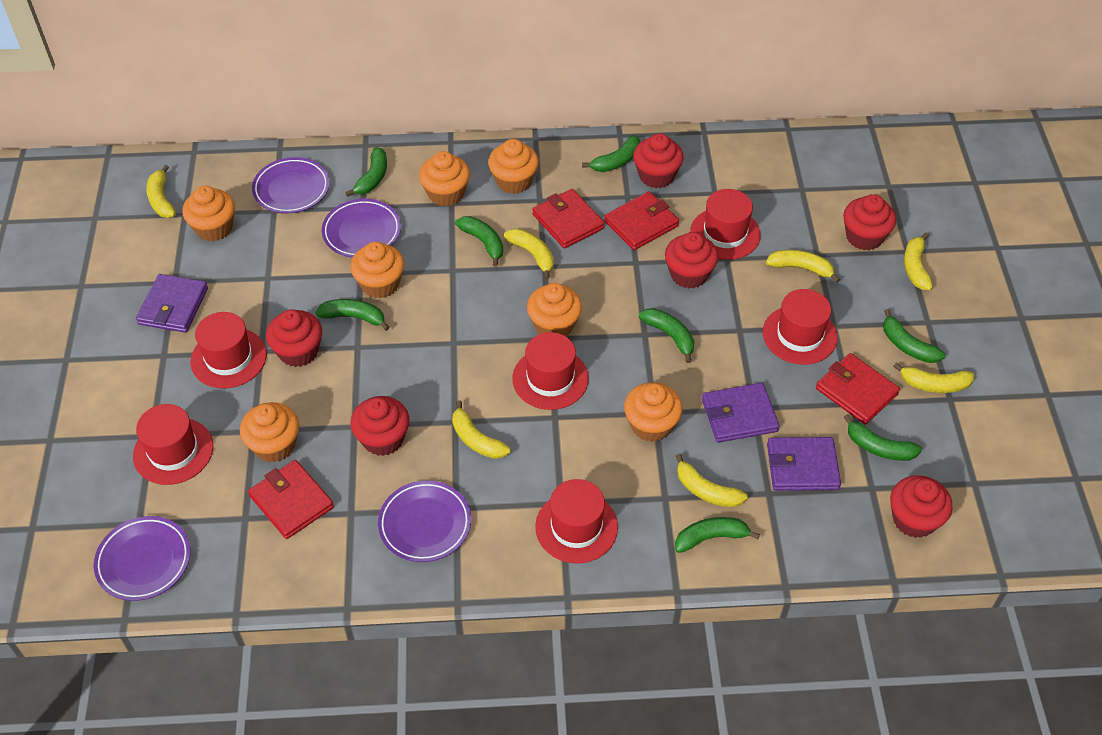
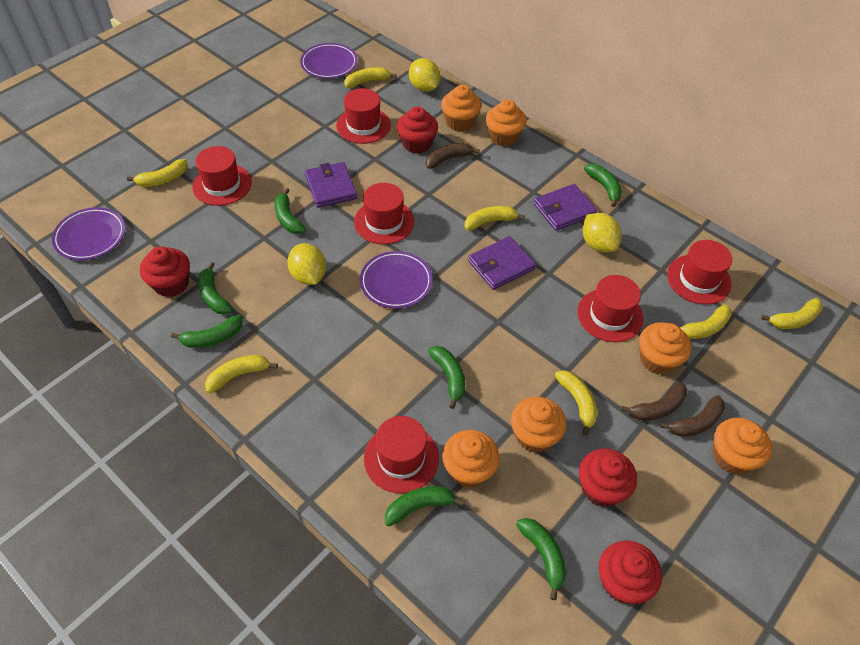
brown banana: 0 -> 3
green banana: 8 -> 7
orange cupcake: 7 -> 6
purple plate: 4 -> 3
red cupcake: 6 -> 4
red wallet: 4 -> 0
yellow lemon: 0 -> 3

